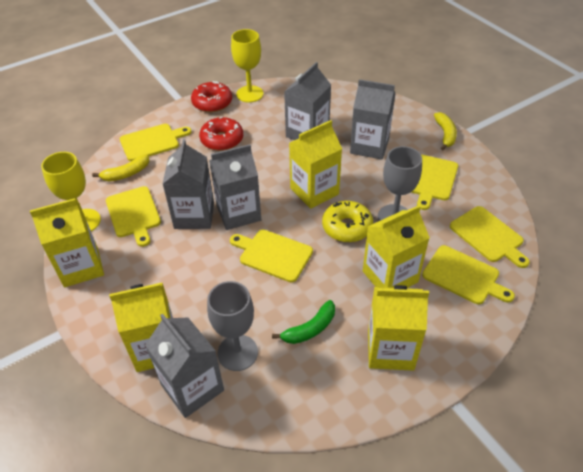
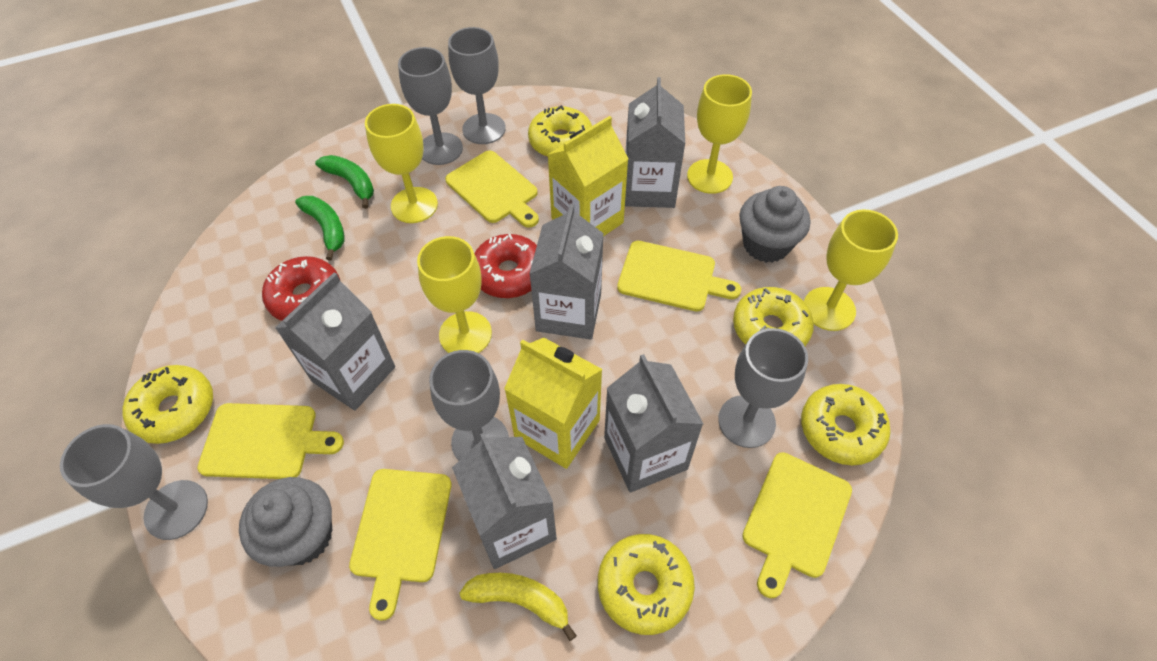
green banana: 1 -> 2
grey cupcake: 0 -> 2
grey goblet: 2 -> 5
yellow banana: 2 -> 1
yellow carton: 5 -> 2
yellow cutting board: 6 -> 5
yellow donut: 1 -> 5
yellow goblet: 2 -> 4

